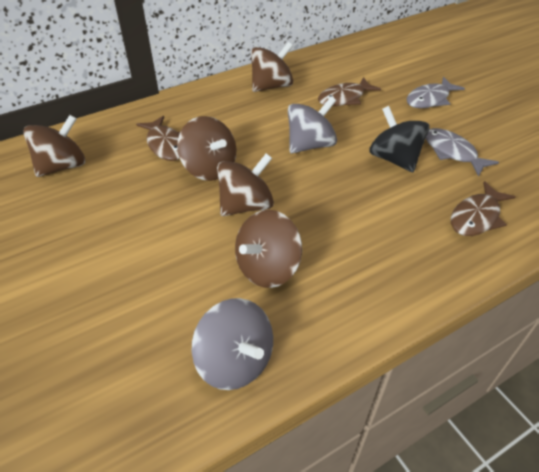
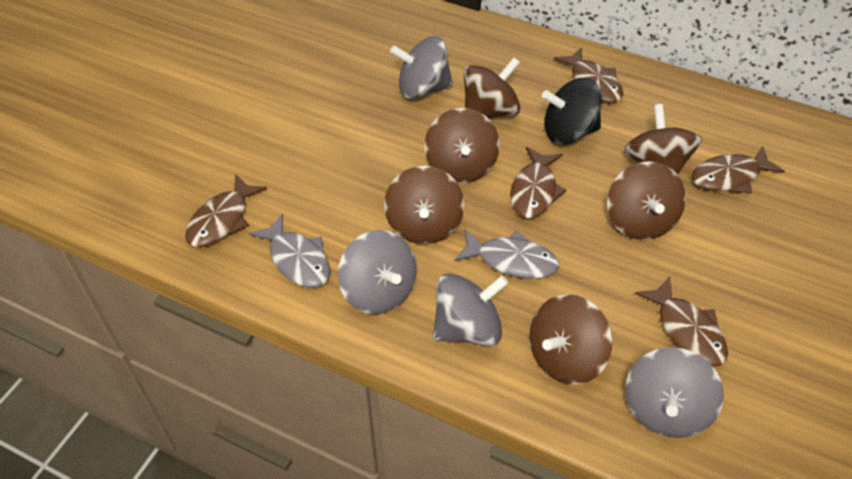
brown fish: 3 -> 5
brown spinning top: 5 -> 6
grey spinning top: 2 -> 4

